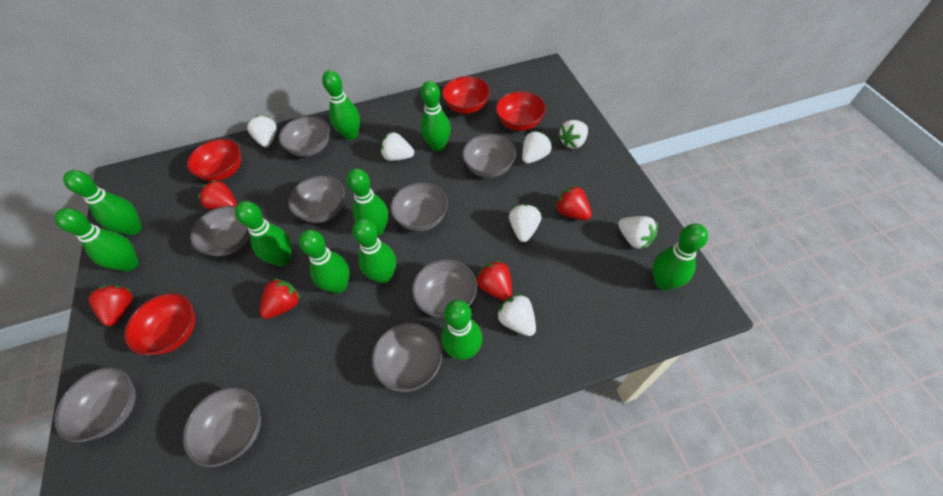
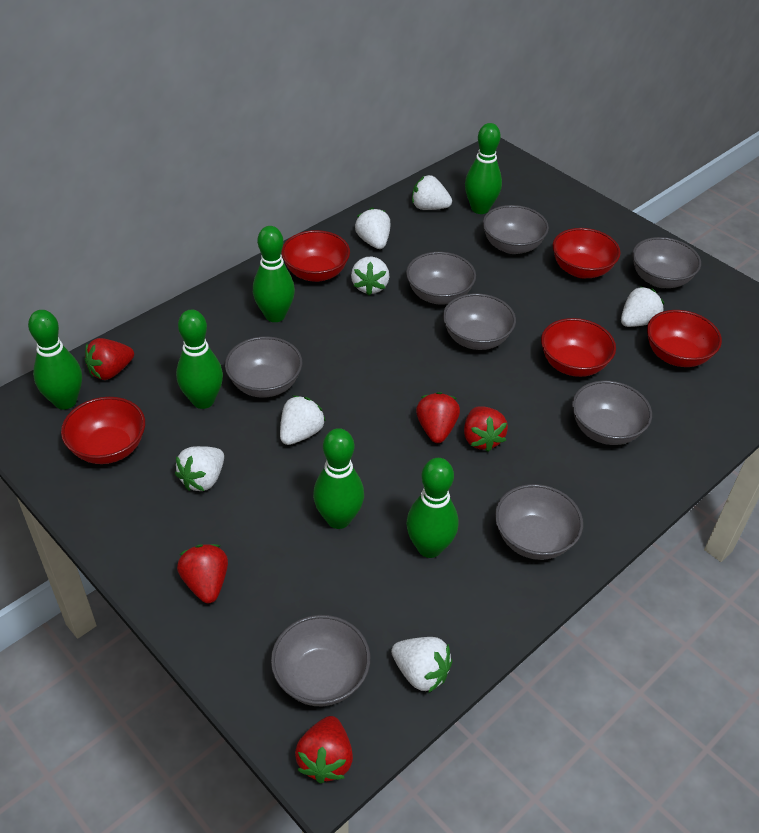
green bowling pin: 10 -> 6
grey bowl: 9 -> 8
red bowl: 4 -> 5

